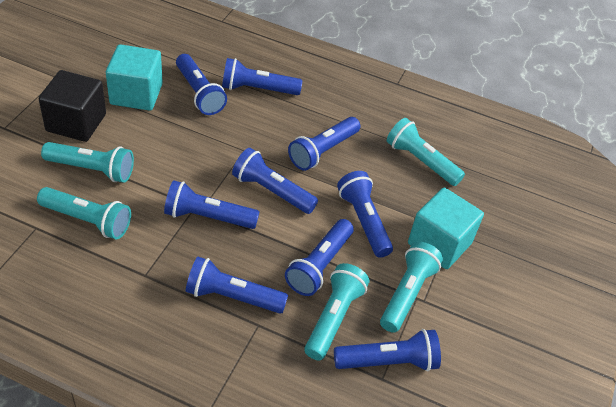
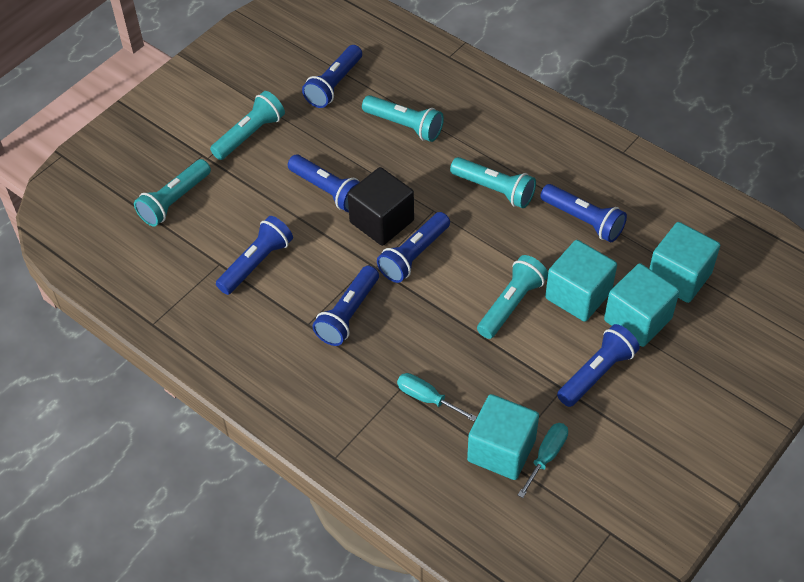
blue flashlight: 9 -> 7
turquoise cube: 2 -> 4
turquoise screwdriver: 0 -> 2

